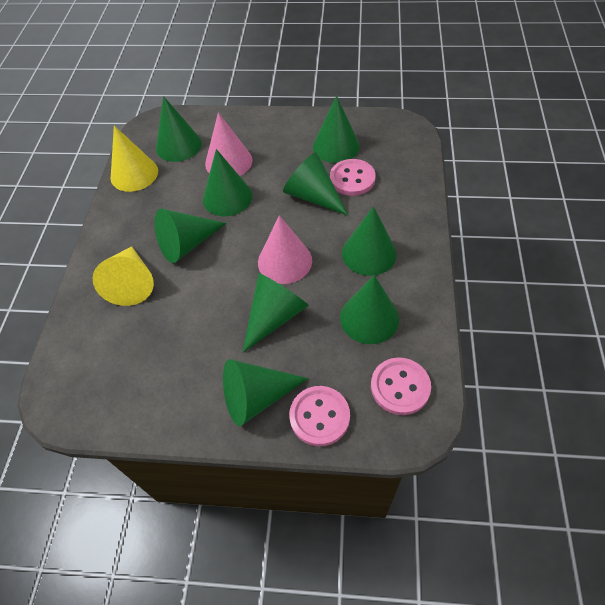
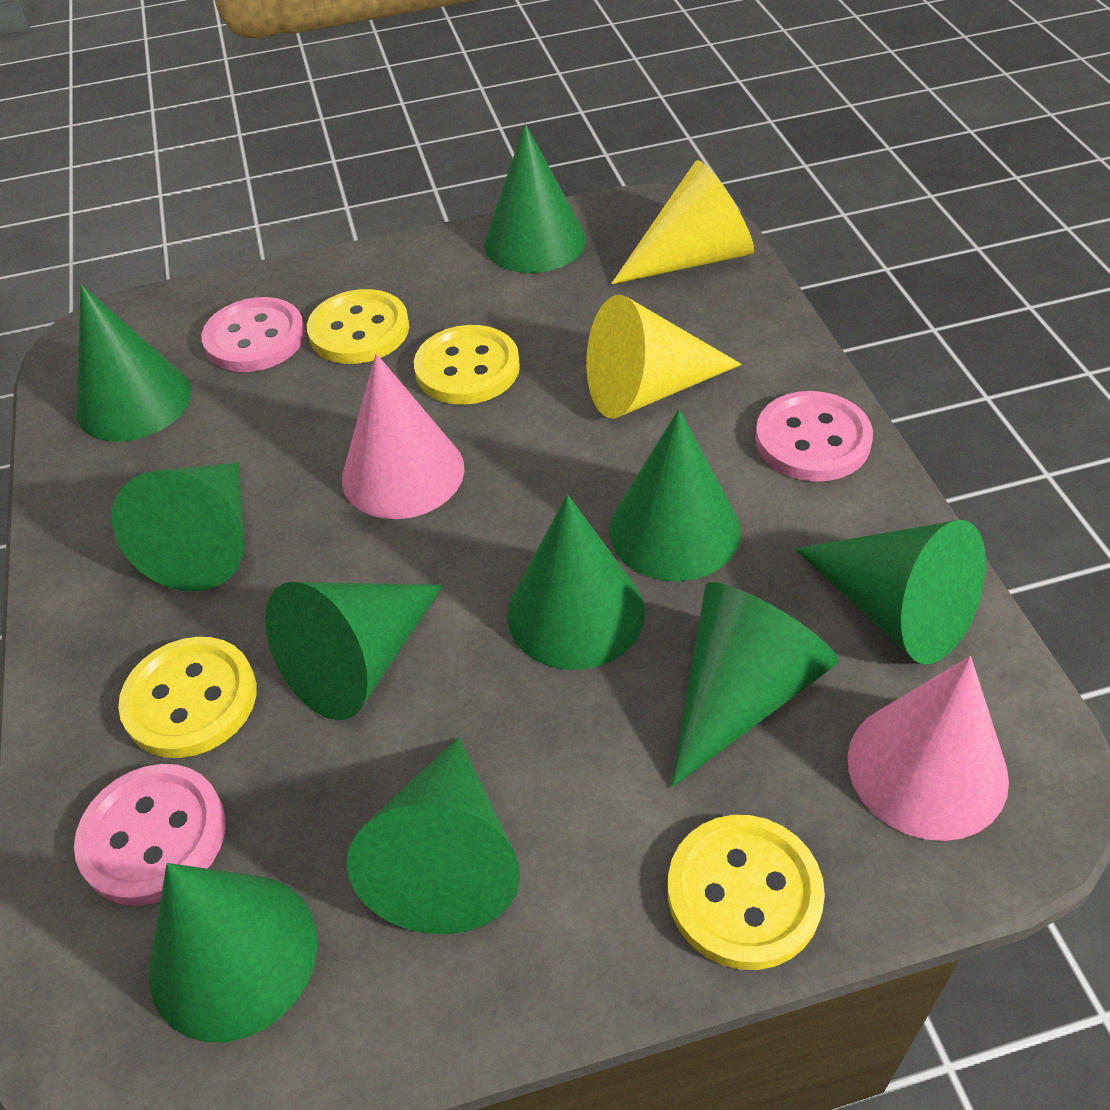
green cone: 9 -> 10
yellow button: 0 -> 4

